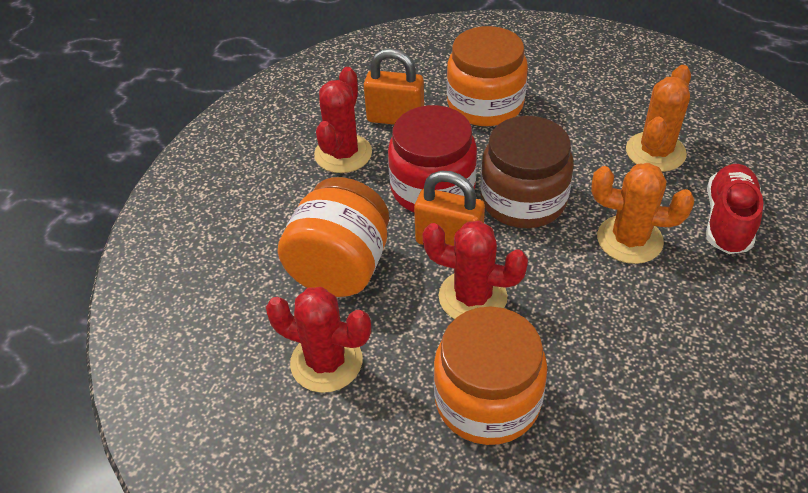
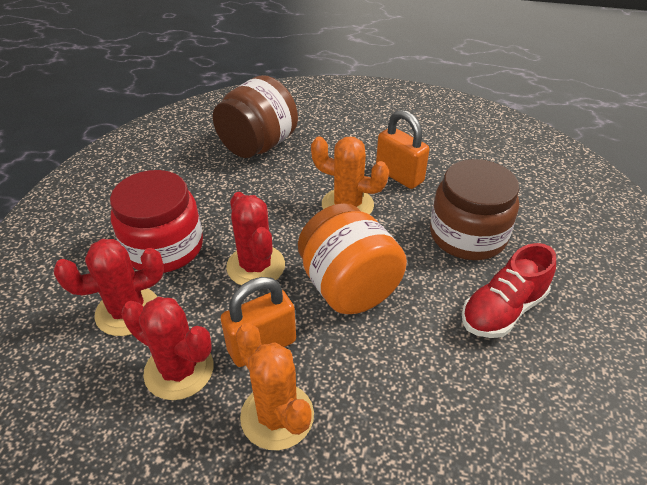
brown jar: 1 -> 2
orange jar: 3 -> 1

